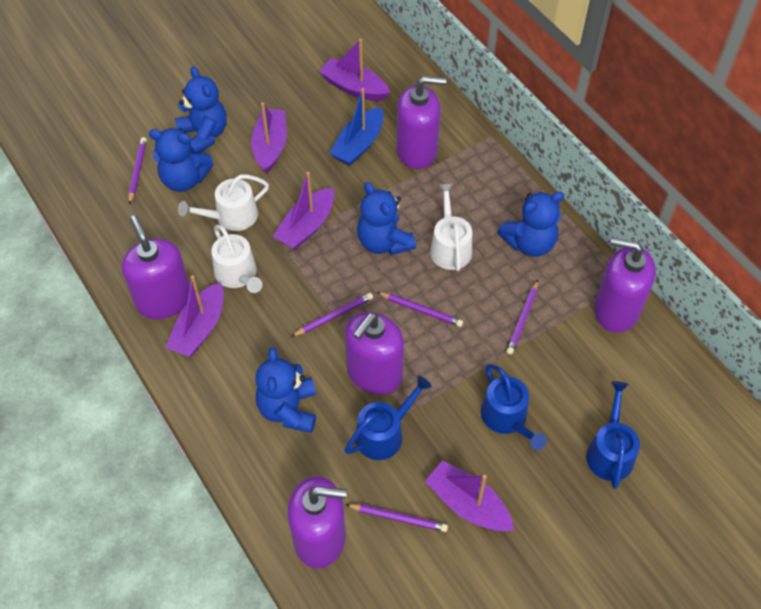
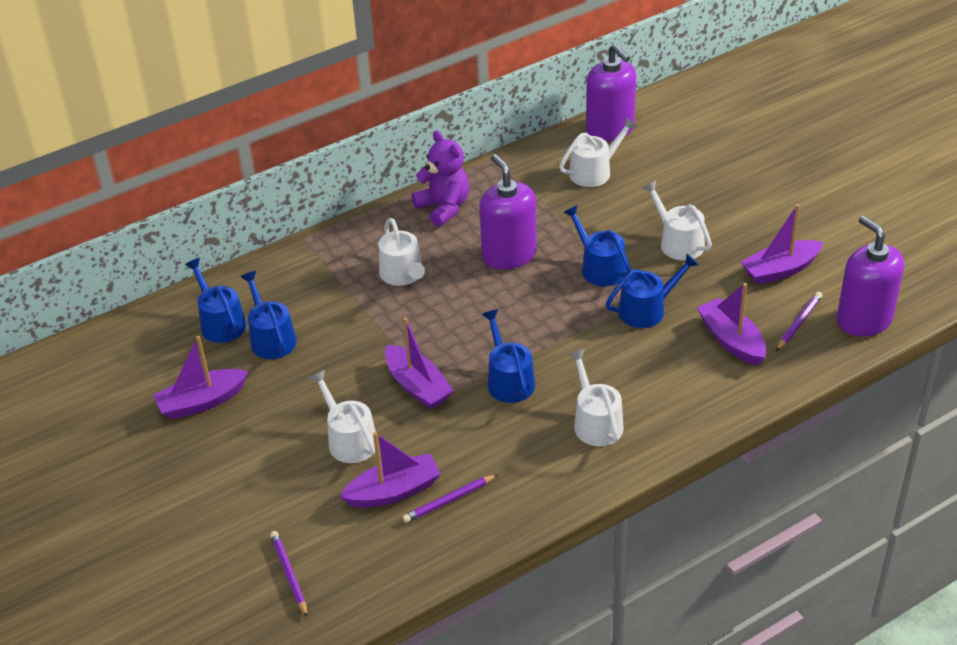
blue boat: 1 -> 0
blue teddy bear: 5 -> 0
blue watering can: 3 -> 5
purple pencil: 5 -> 3
purple soap dispenser: 5 -> 3
purple teddy bear: 0 -> 1
white watering can: 3 -> 5

